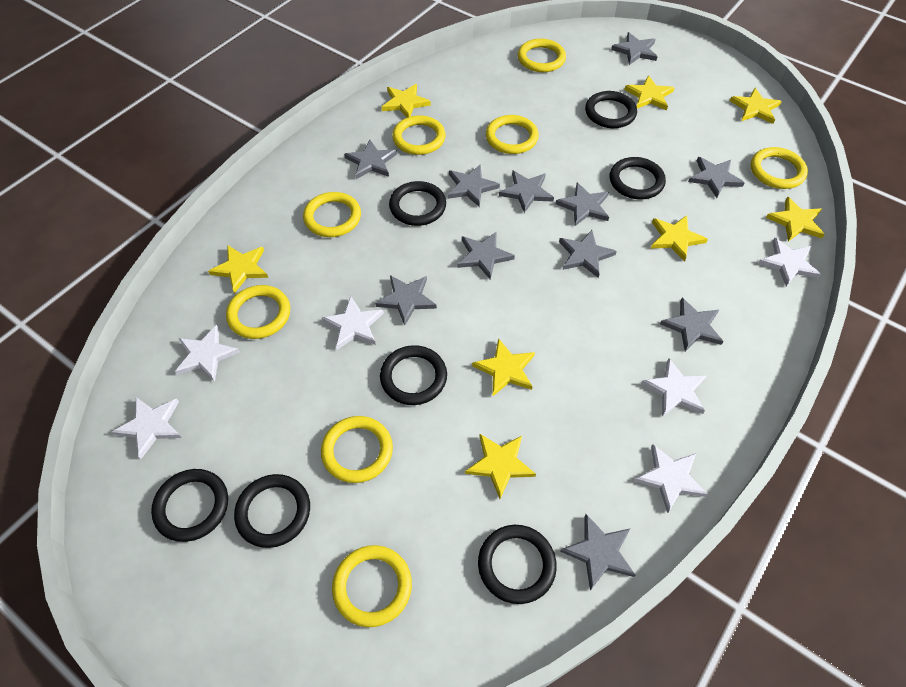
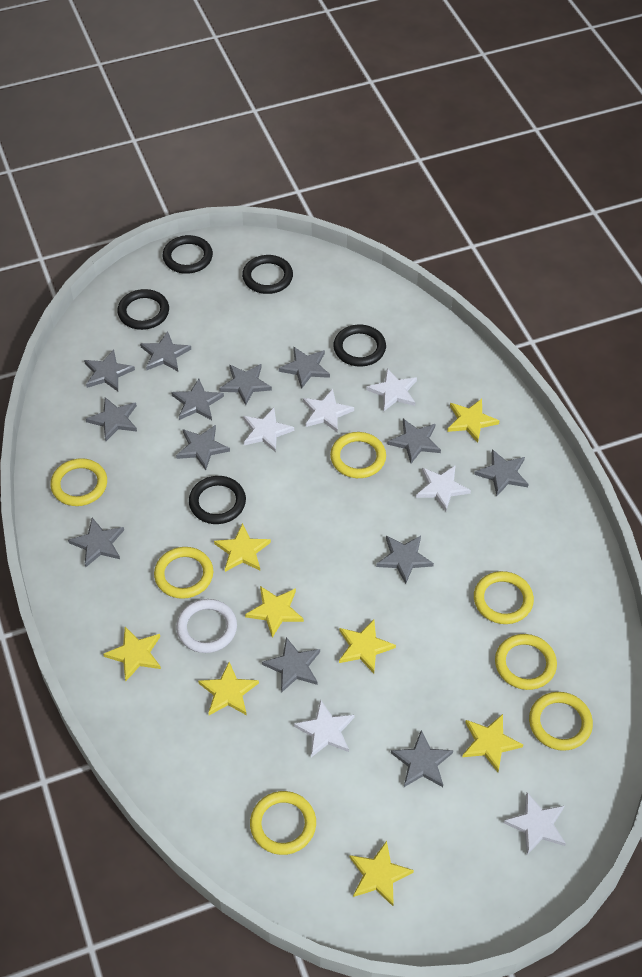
black ring: 7 -> 5
grey star: 11 -> 13
white ring: 0 -> 1
yellow ring: 8 -> 7

